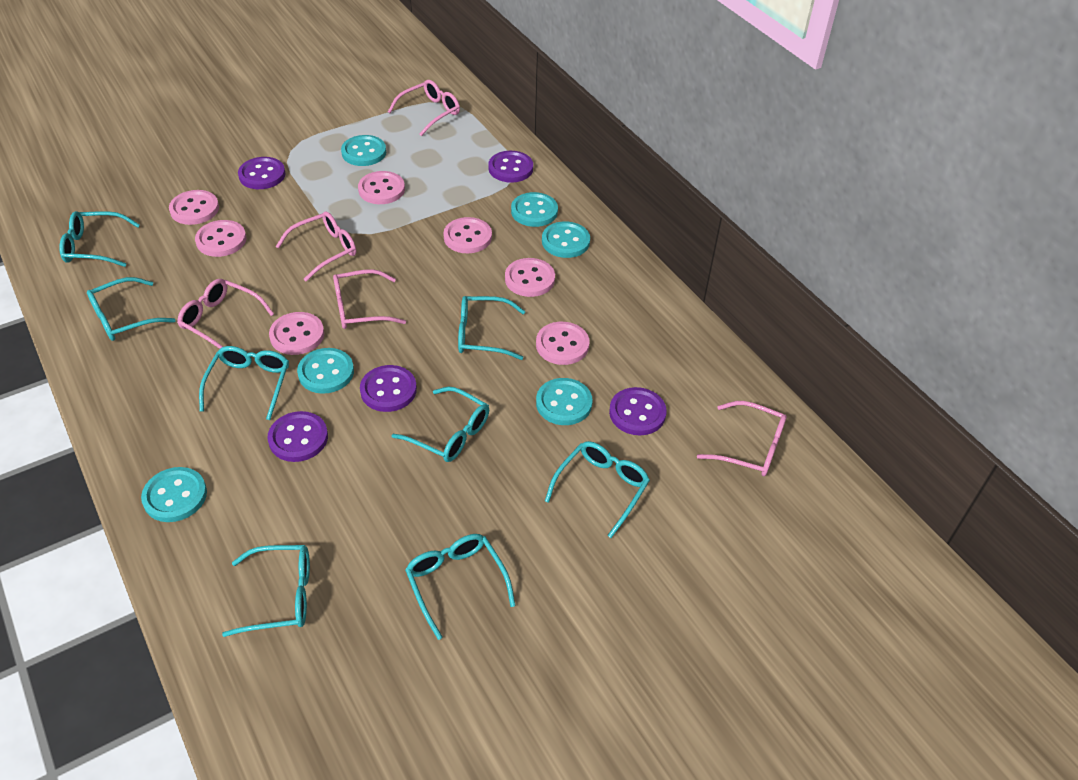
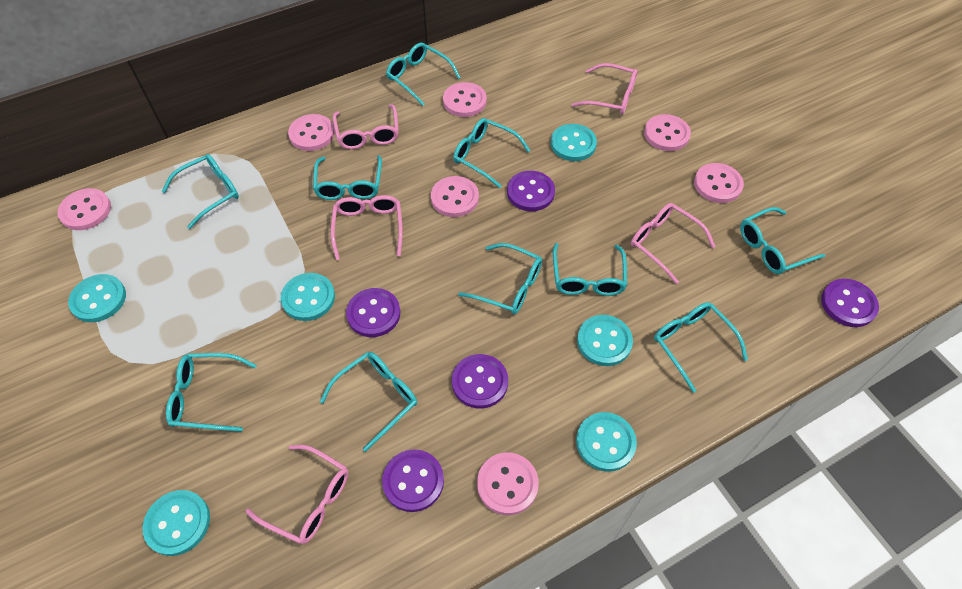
turquoise glasses: 8 -> 10

